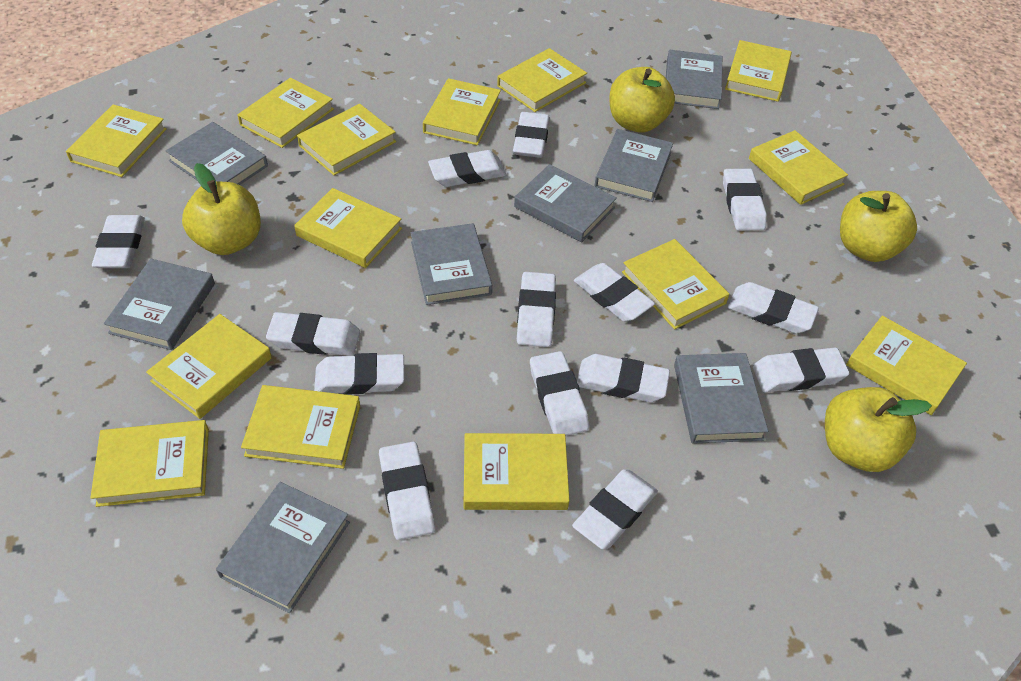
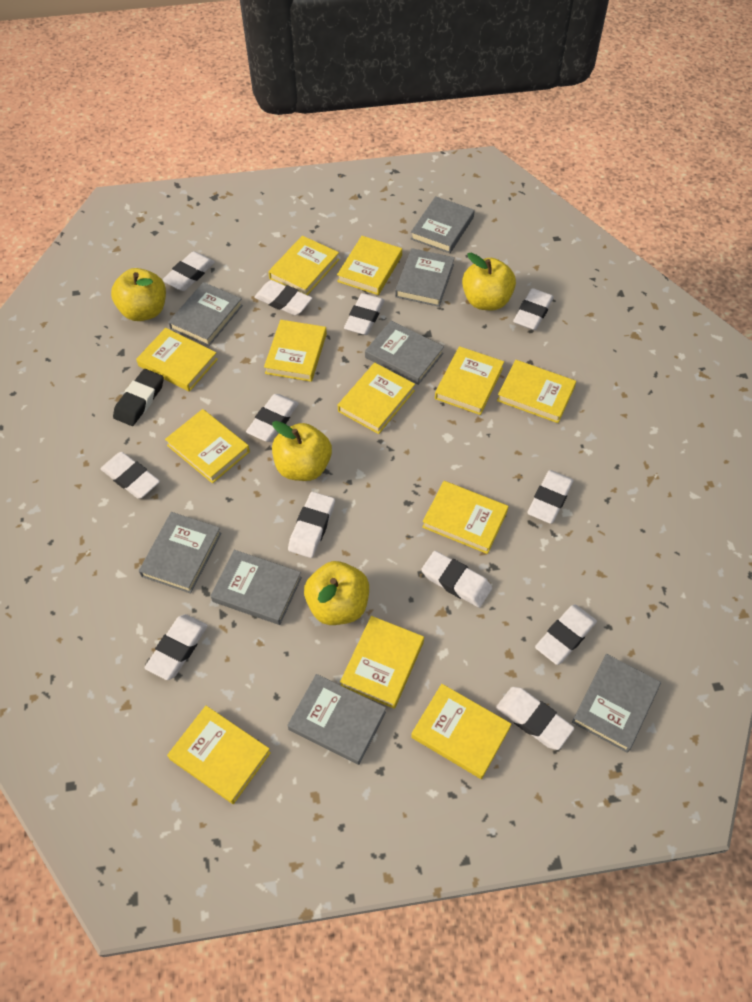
black eraser: 0 -> 1
white eraser: 14 -> 12
yellow book: 14 -> 12

